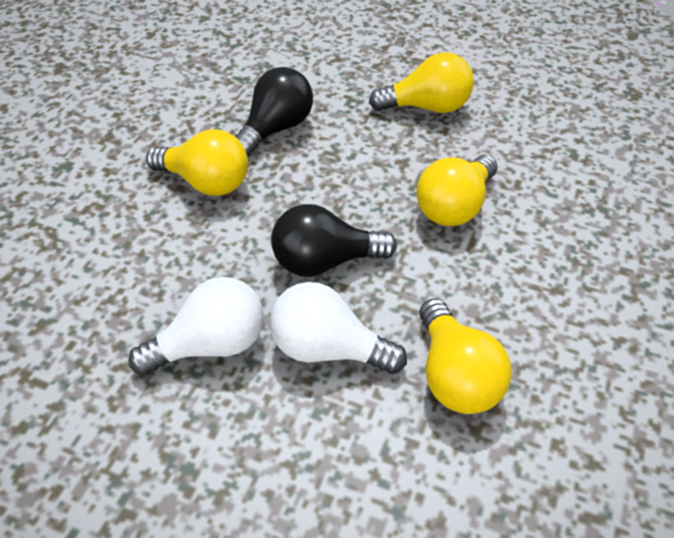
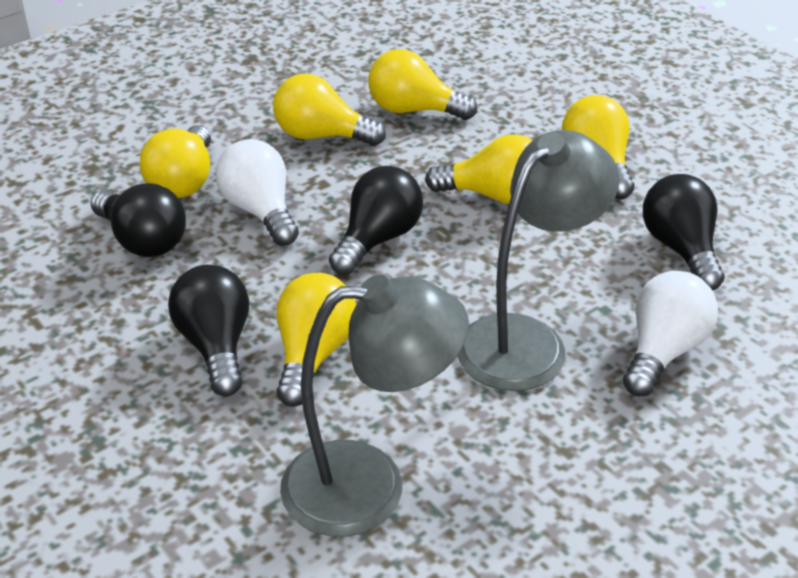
black light bulb: 2 -> 4
grey lamp: 0 -> 2
yellow light bulb: 4 -> 6

